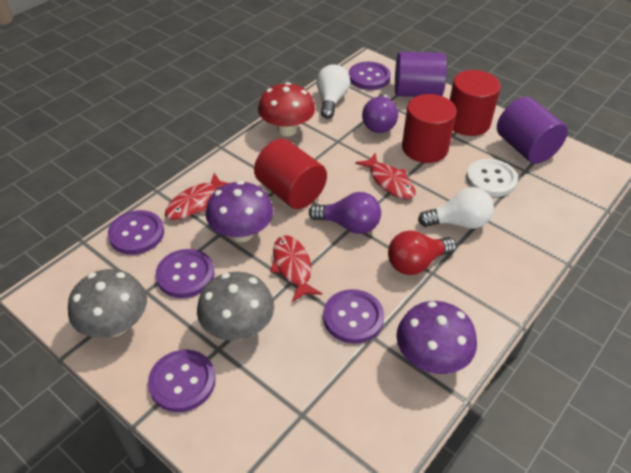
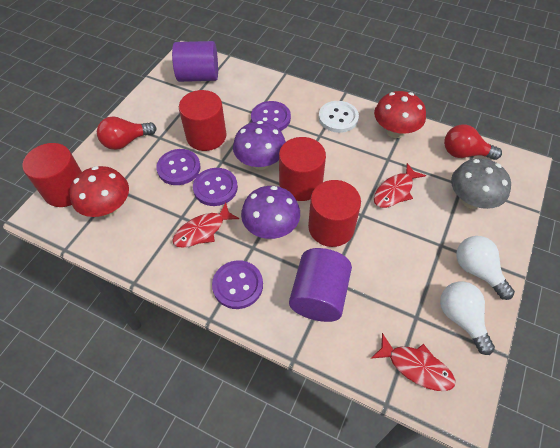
grey mushroom: 2 -> 1
purple button: 5 -> 4
purple light bulb: 2 -> 0
red cylinder: 3 -> 4
red light bulb: 1 -> 2
red mushroom: 1 -> 2

